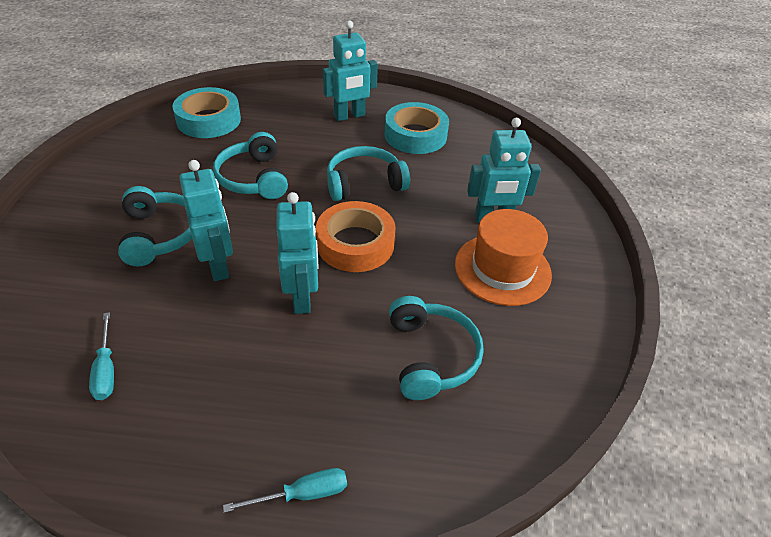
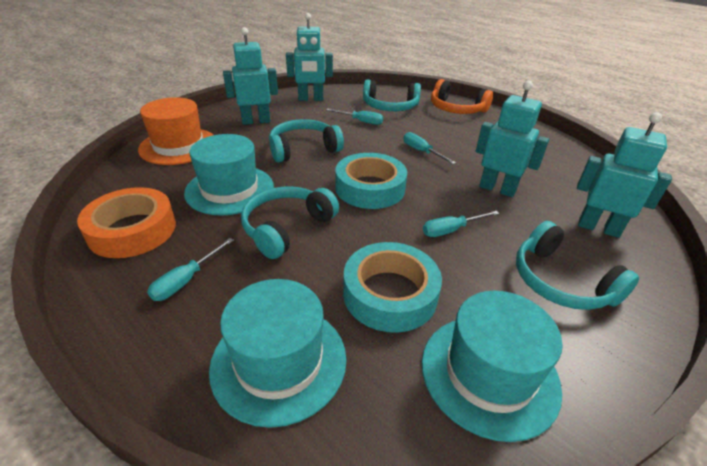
orange headphones: 0 -> 1
turquoise hat: 0 -> 3
turquoise screwdriver: 2 -> 4

